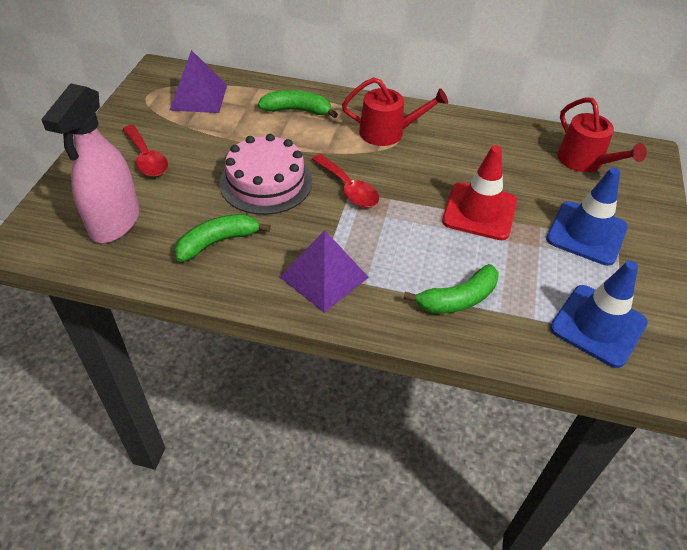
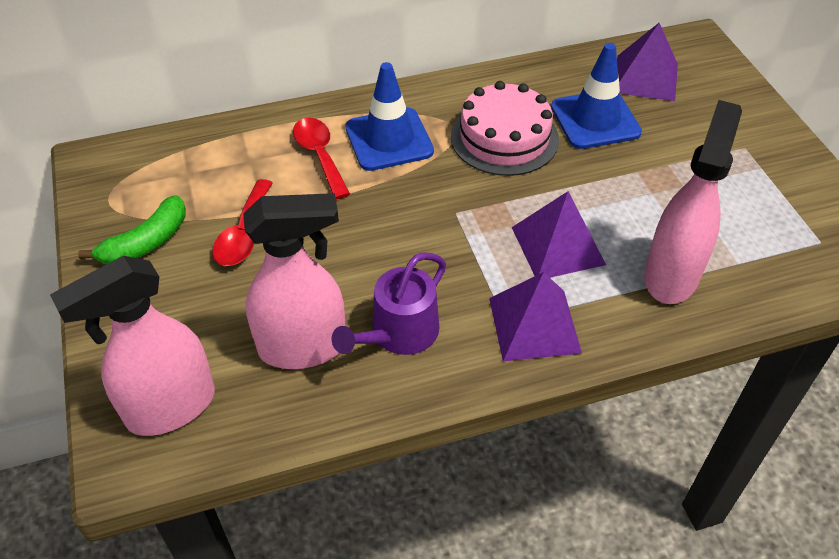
green banana: 3 -> 1
pink spray bottle: 1 -> 3
purple pyramid: 2 -> 3
purple watering can: 0 -> 1
red traffic cone: 1 -> 0
red watering can: 2 -> 0

